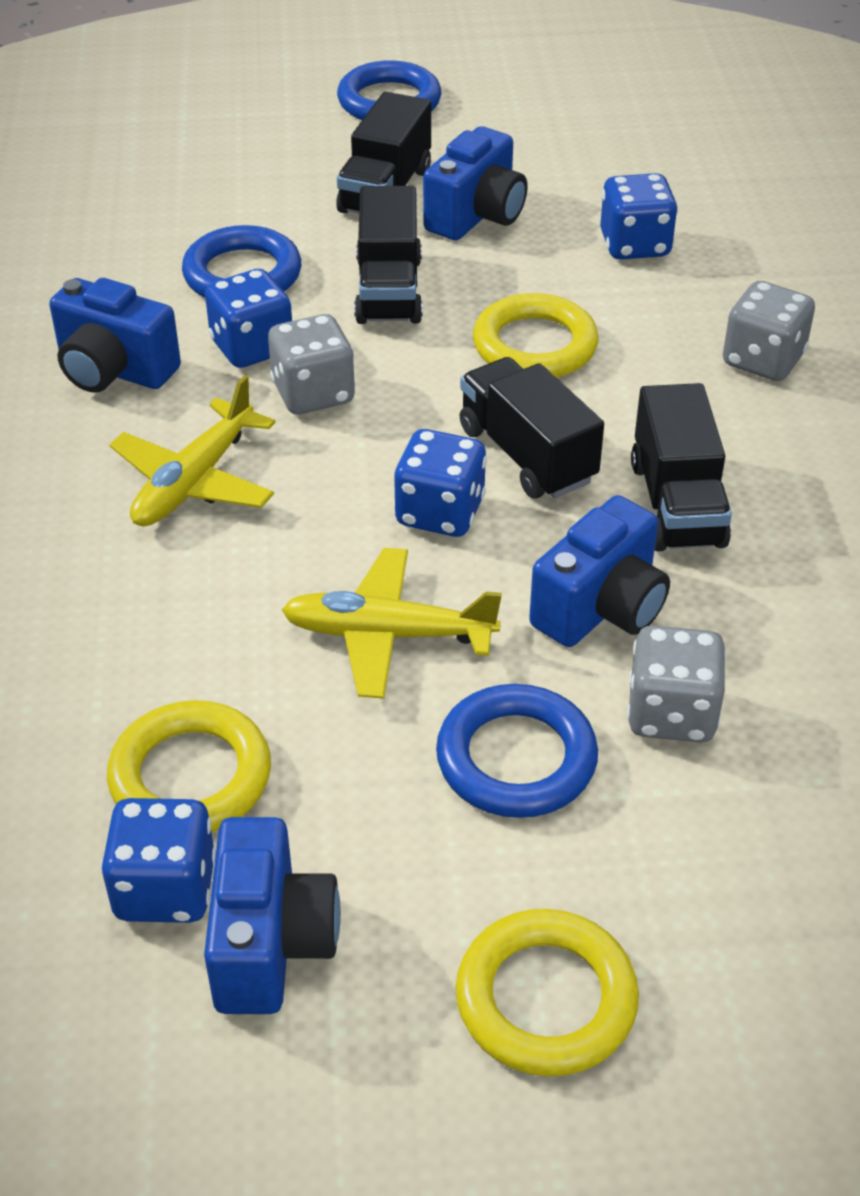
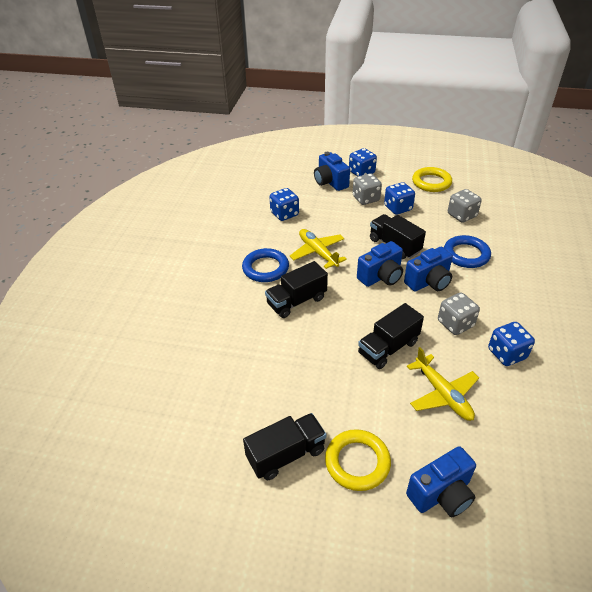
blue ring: 3 -> 2
yellow ring: 3 -> 2

